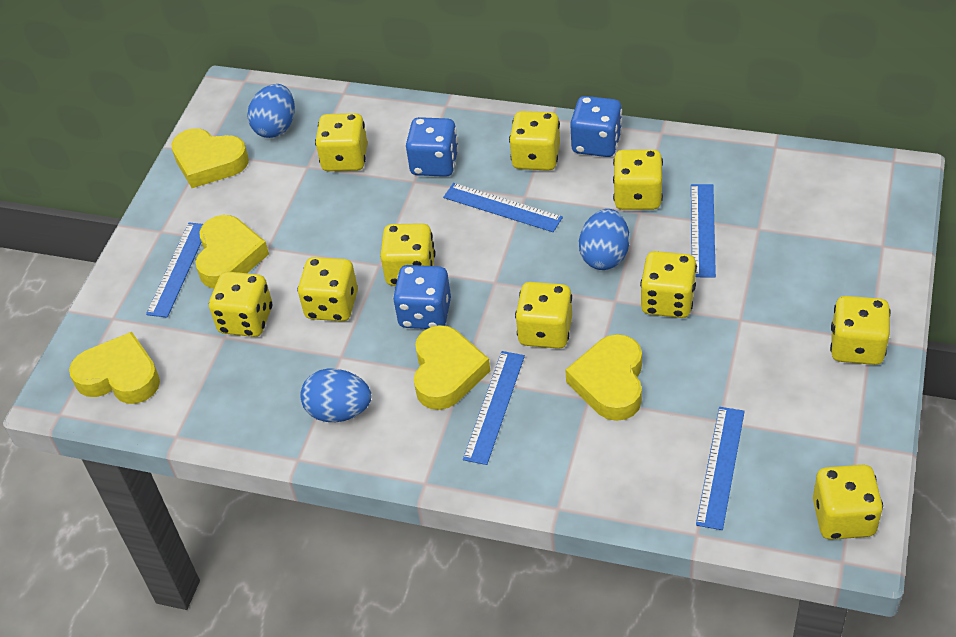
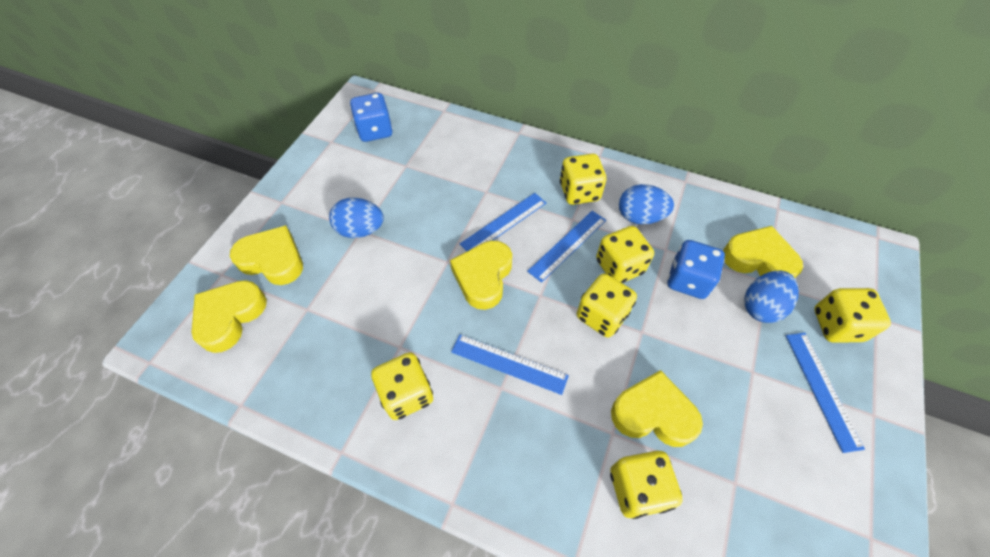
blue dice: 3 -> 2
blue ruler: 5 -> 4
yellow dice: 10 -> 6

